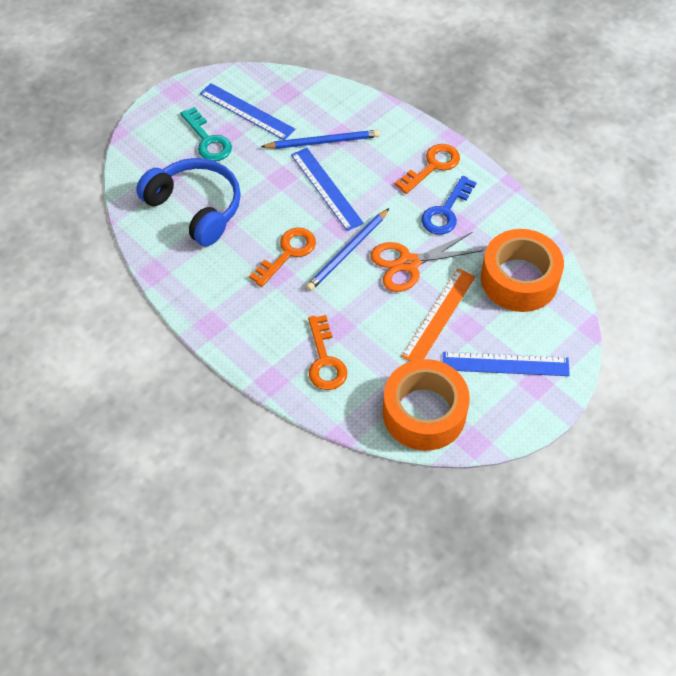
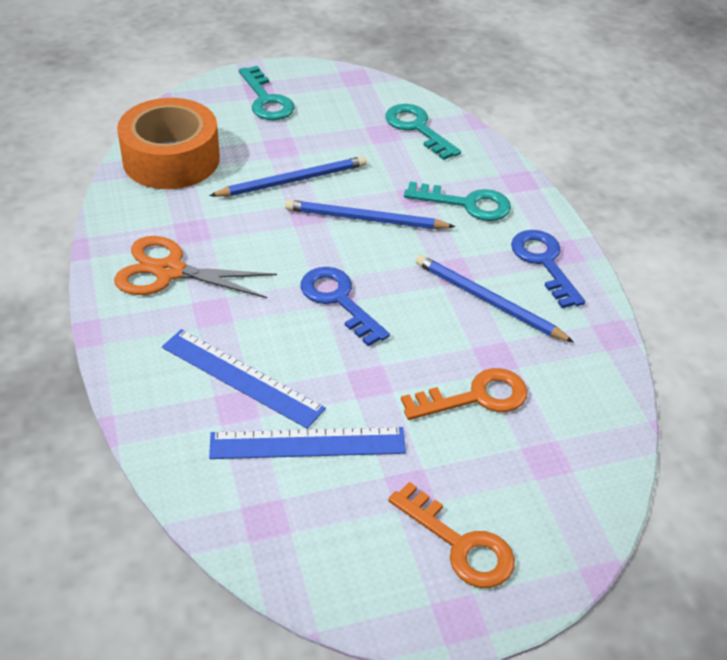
blue headphones: 1 -> 0
blue key: 1 -> 2
blue pencil: 2 -> 3
blue ruler: 3 -> 2
orange key: 3 -> 2
orange ruler: 1 -> 0
orange tape: 2 -> 1
turquoise key: 1 -> 3

